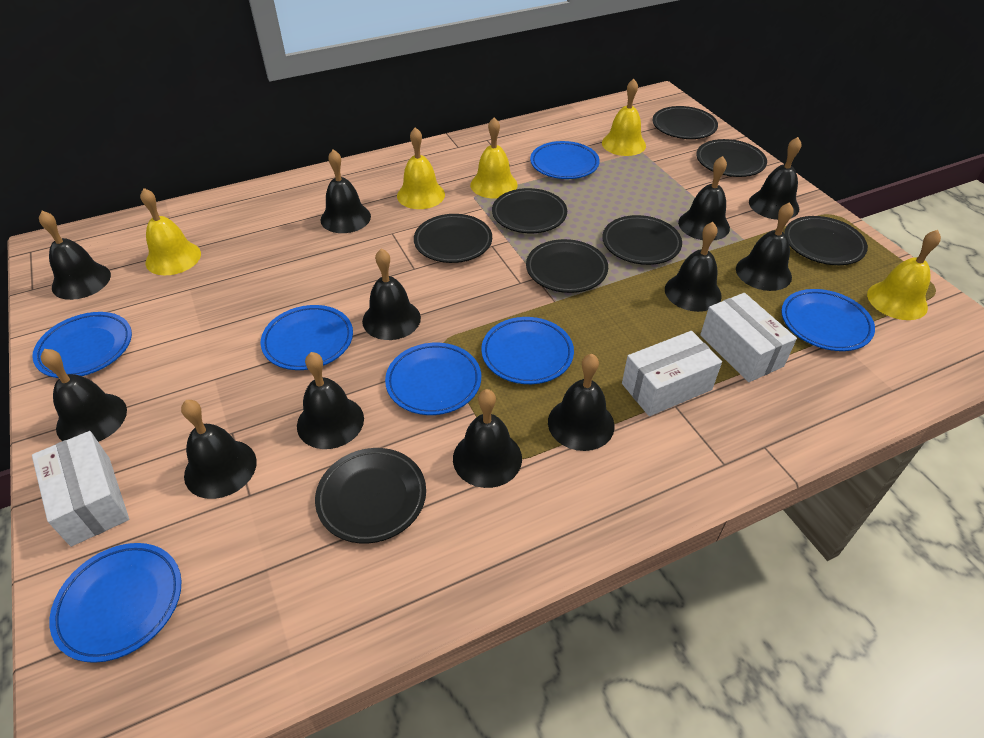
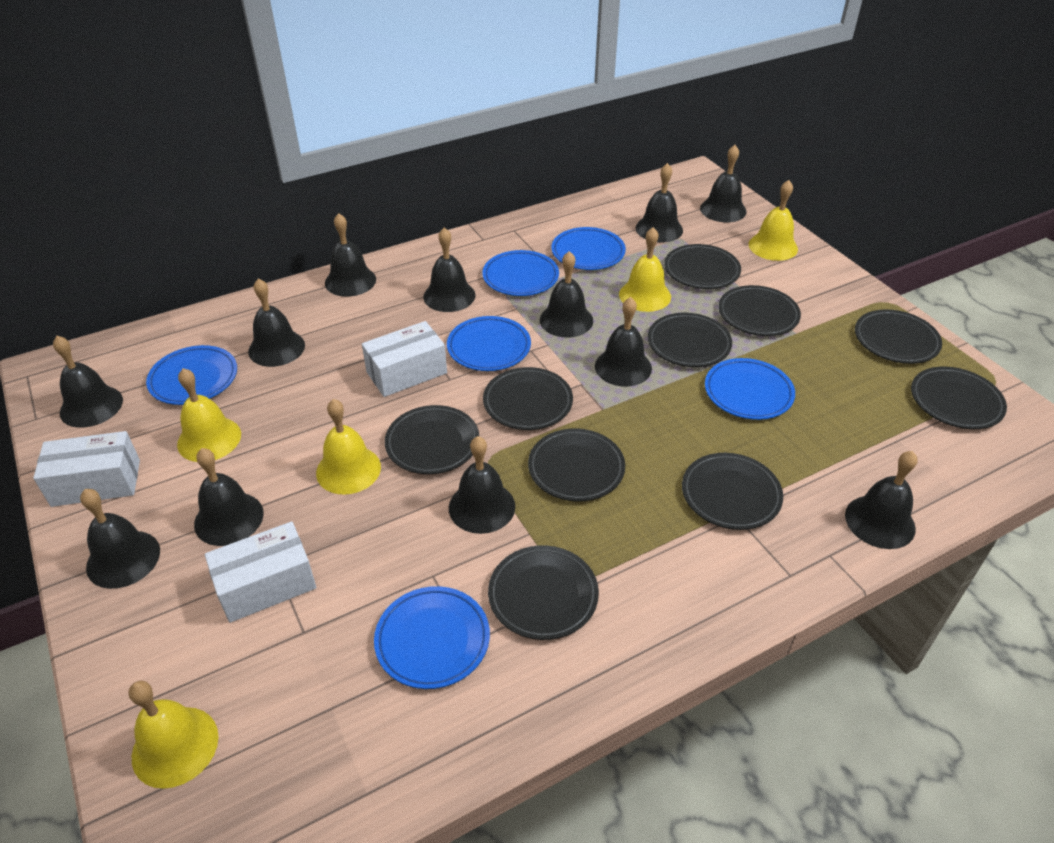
black plate: 8 -> 10
blue plate: 7 -> 6

